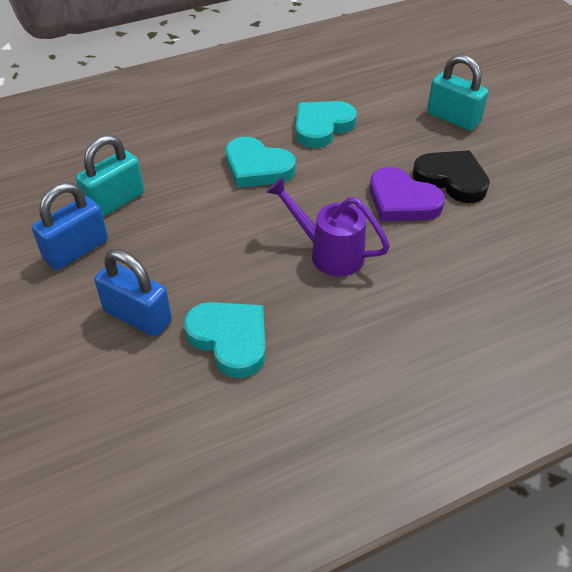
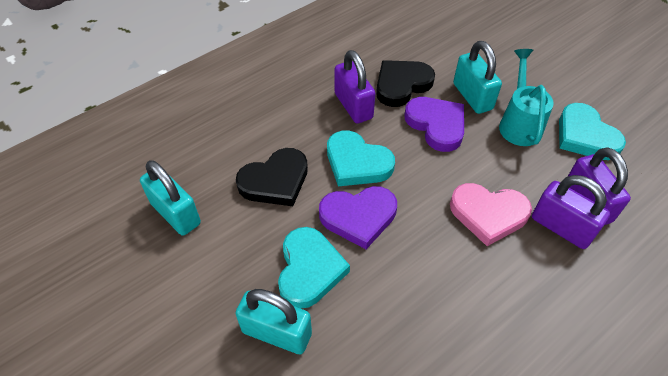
black heart: 1 -> 2
blue padlock: 2 -> 0
pink heart: 0 -> 1
purple heart: 1 -> 2
purple padlock: 0 -> 3
purple watering can: 1 -> 0
turquoise padlock: 2 -> 3
turquoise watering can: 0 -> 1

